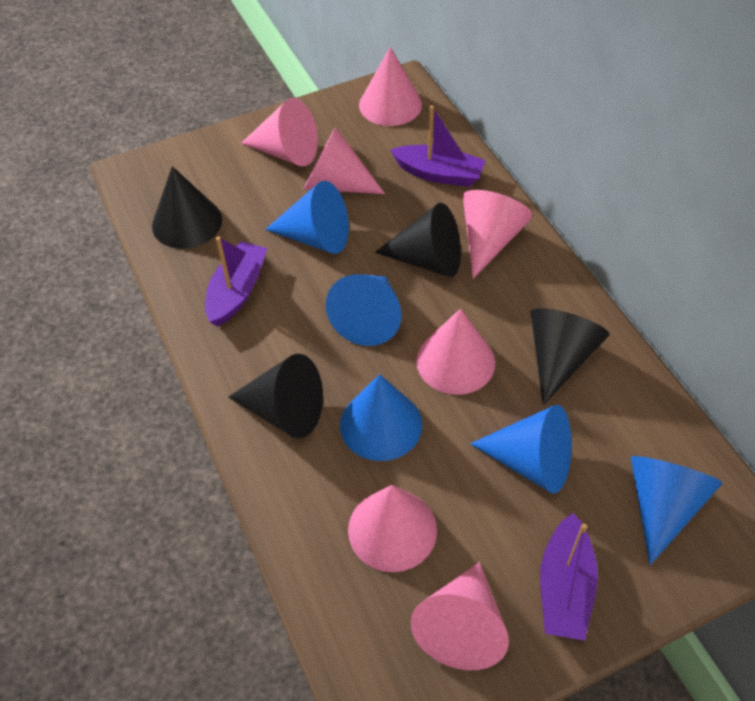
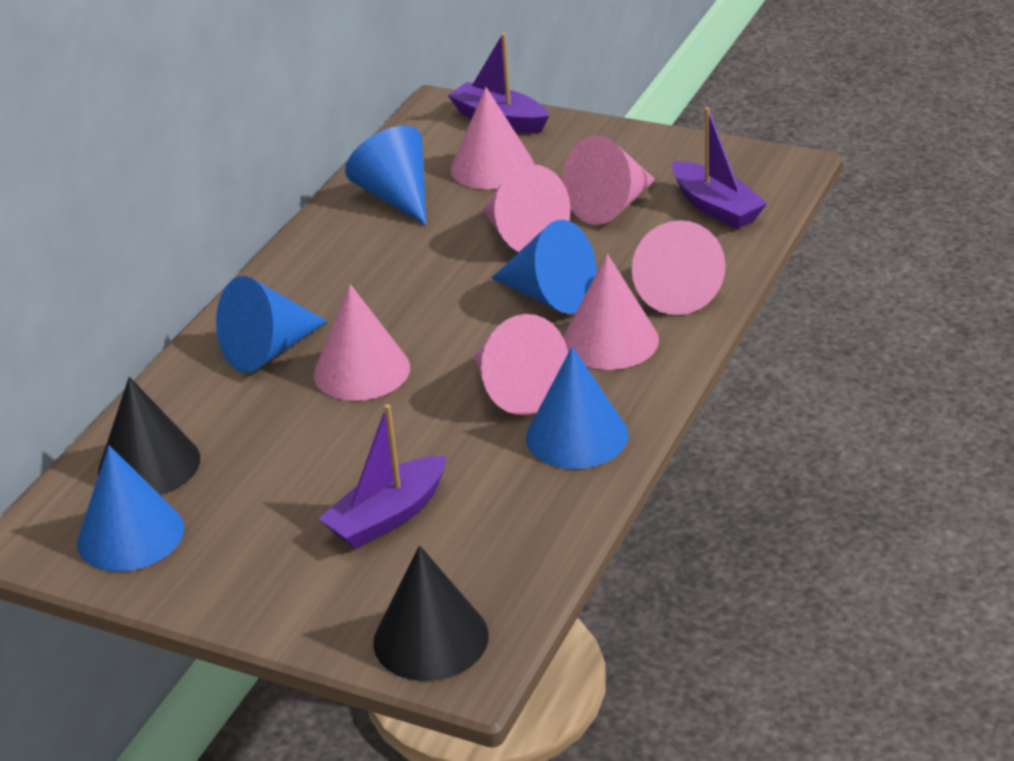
black cone: 4 -> 2

